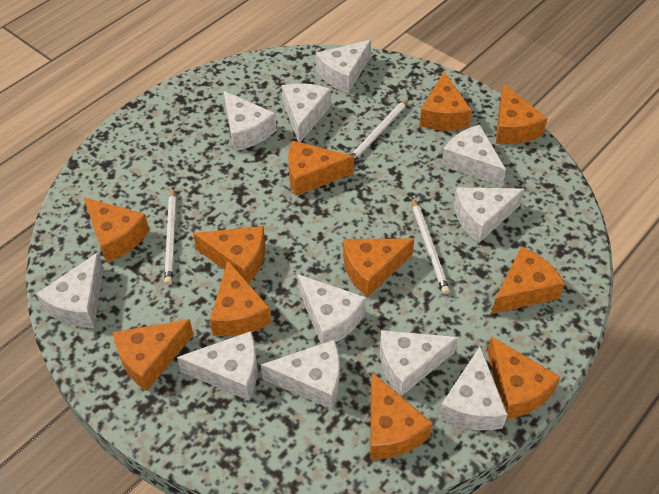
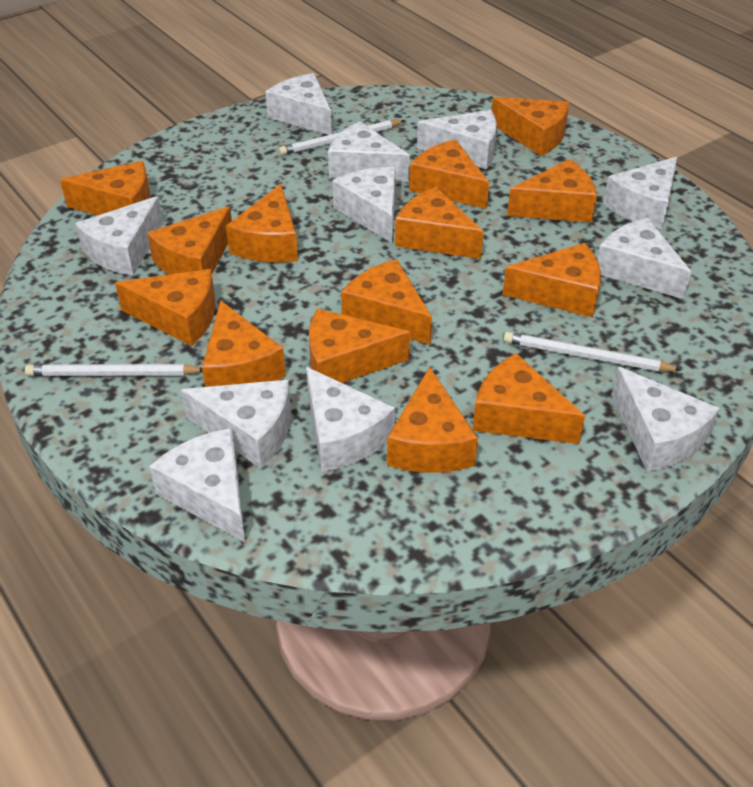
orange cheese: 11 -> 14

